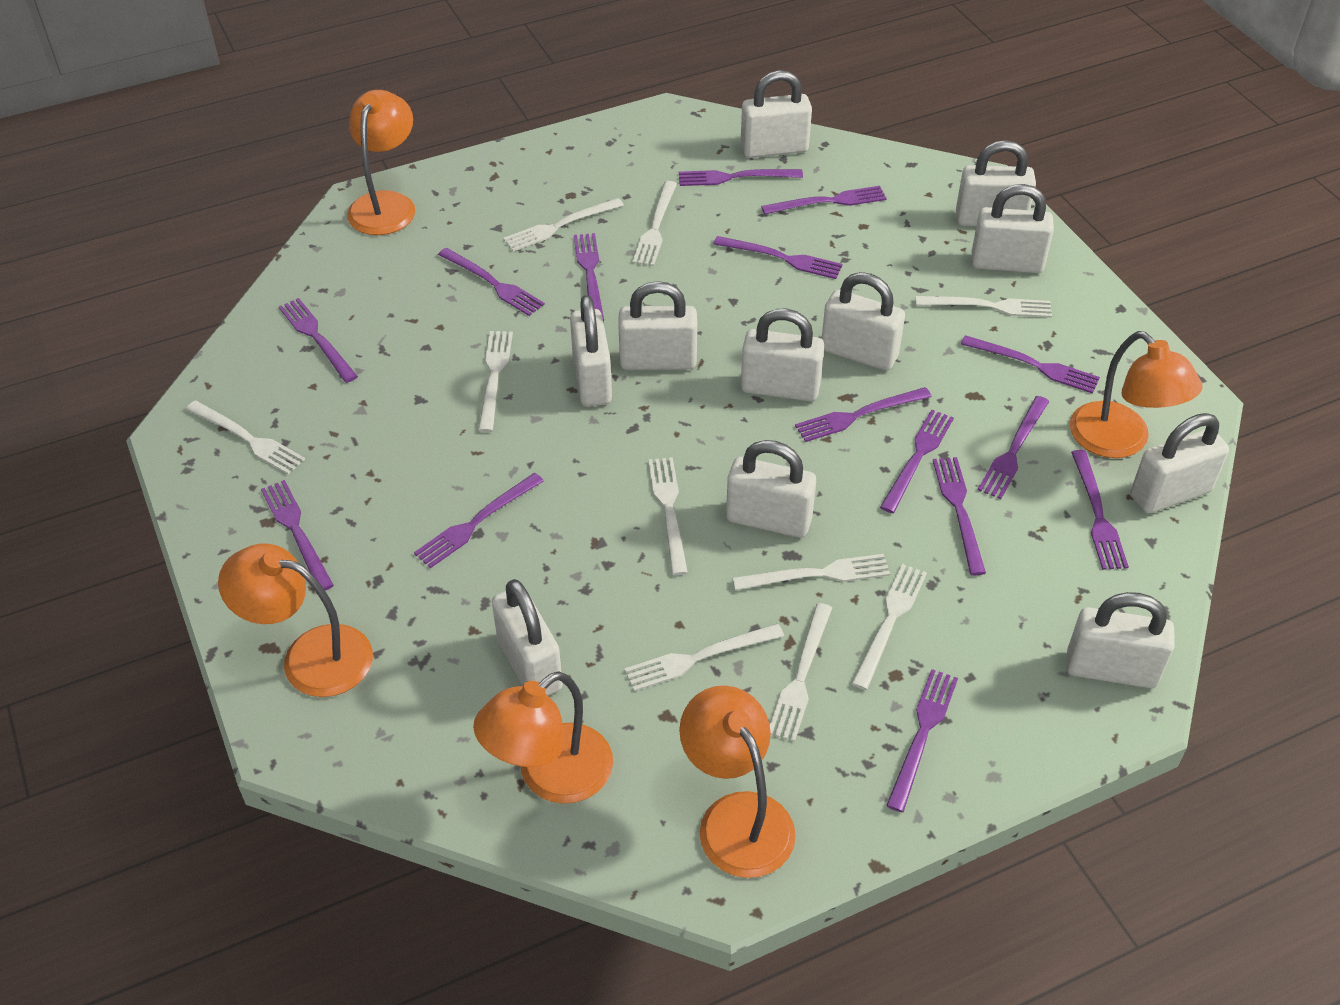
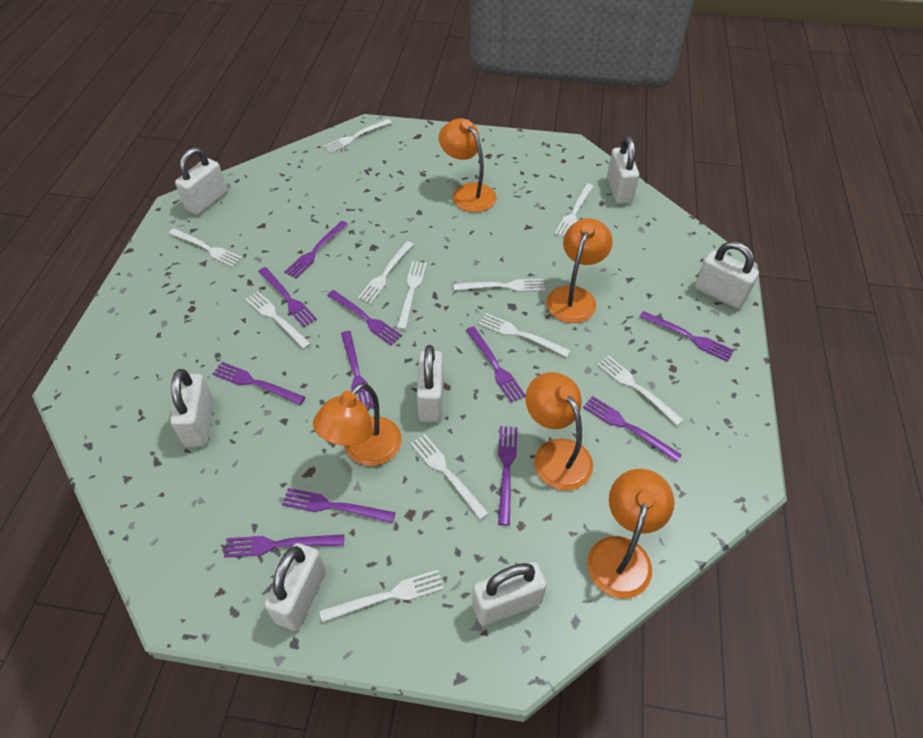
purple fork: 15 -> 11
white fork: 10 -> 11
white padlock: 11 -> 7

